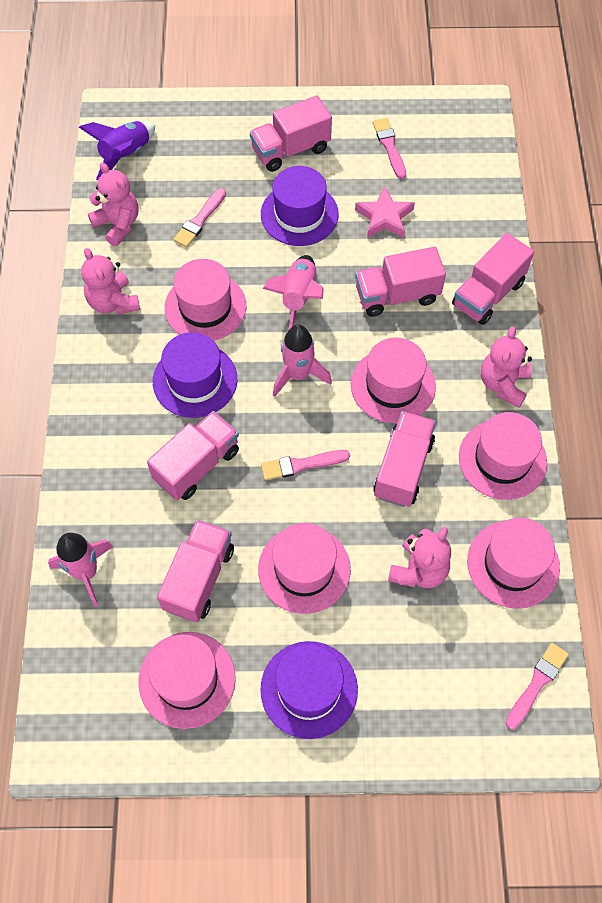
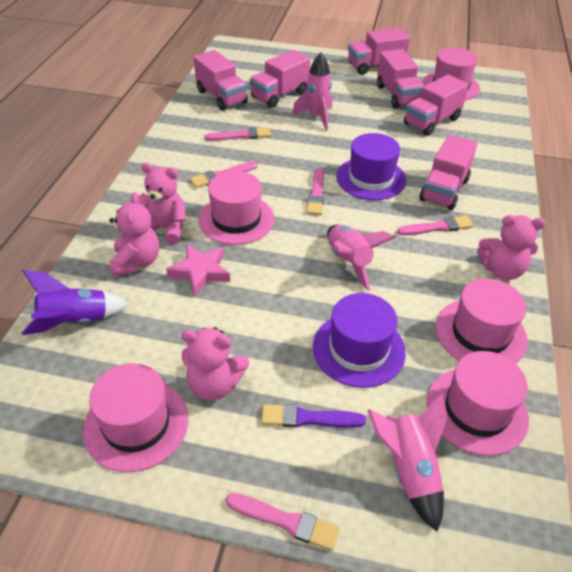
pink brush: 4 -> 5
pink hat: 6 -> 5
purple brush: 0 -> 1
purple hat: 3 -> 2

